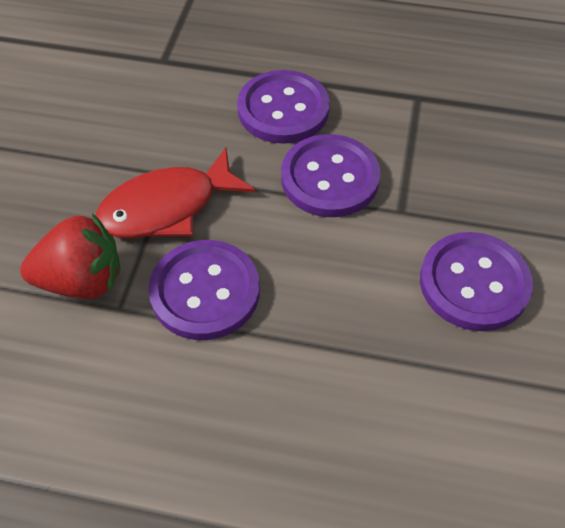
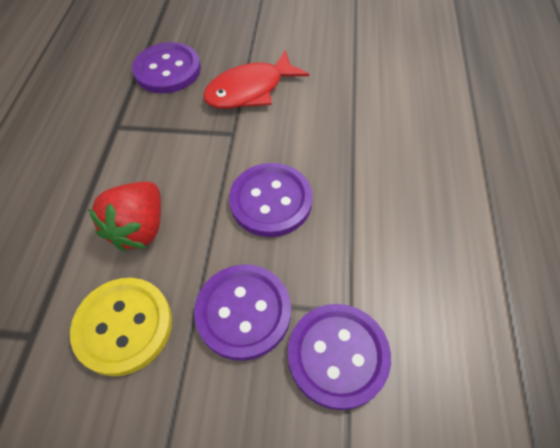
yellow button: 0 -> 1

